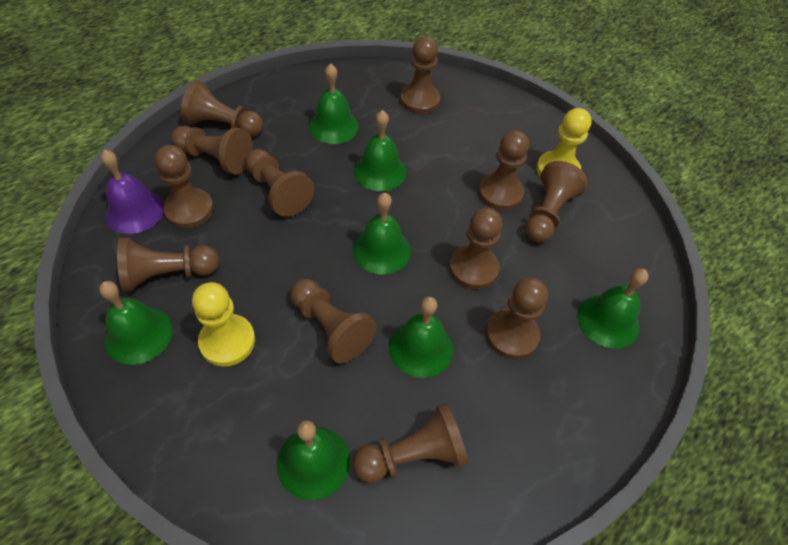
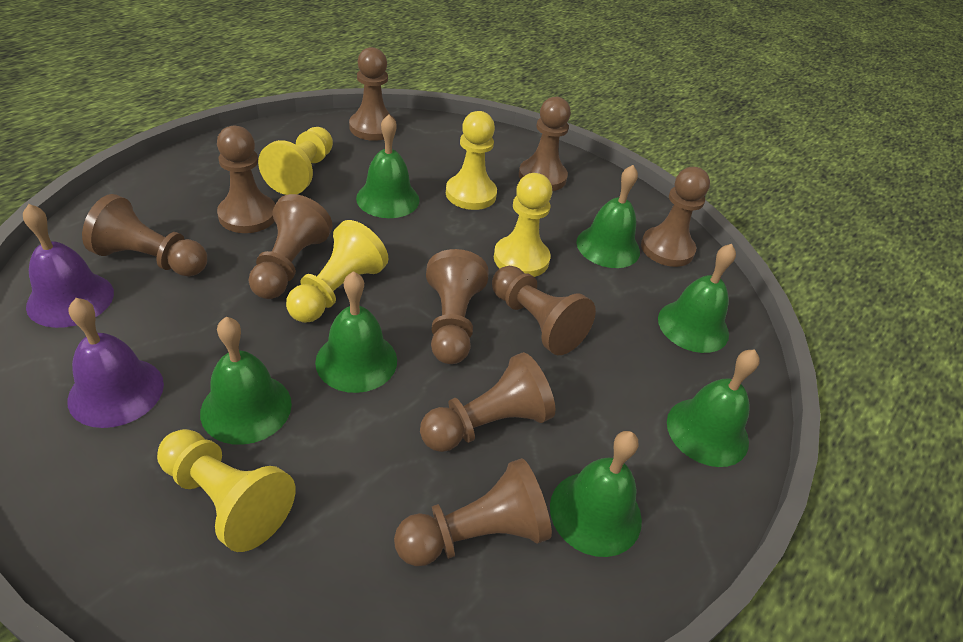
brown pawn: 12 -> 10
purple bell: 1 -> 2
yellow pawn: 2 -> 5

